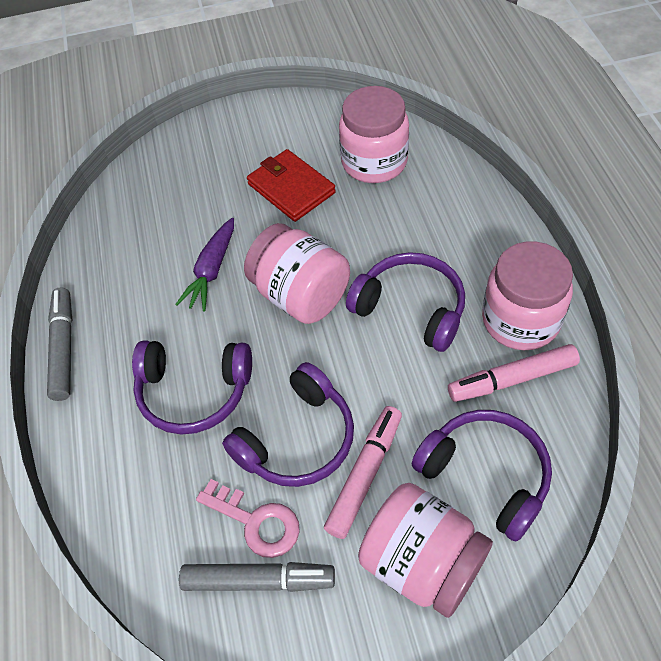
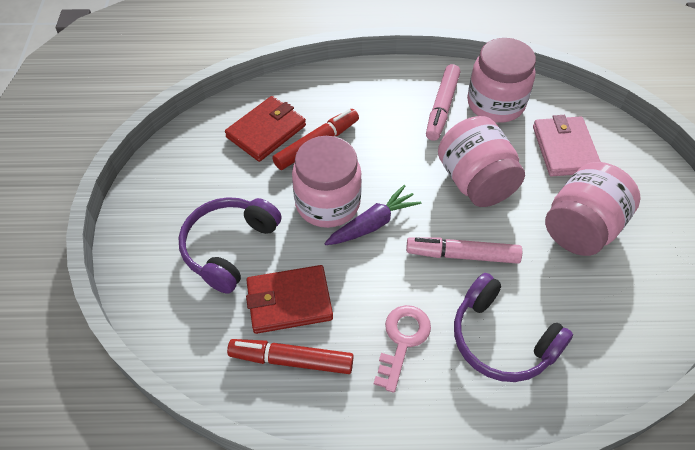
grey marker: 2 -> 0
pink wallet: 0 -> 1
purple headphones: 4 -> 2
red marker: 0 -> 2
red wallet: 1 -> 2

